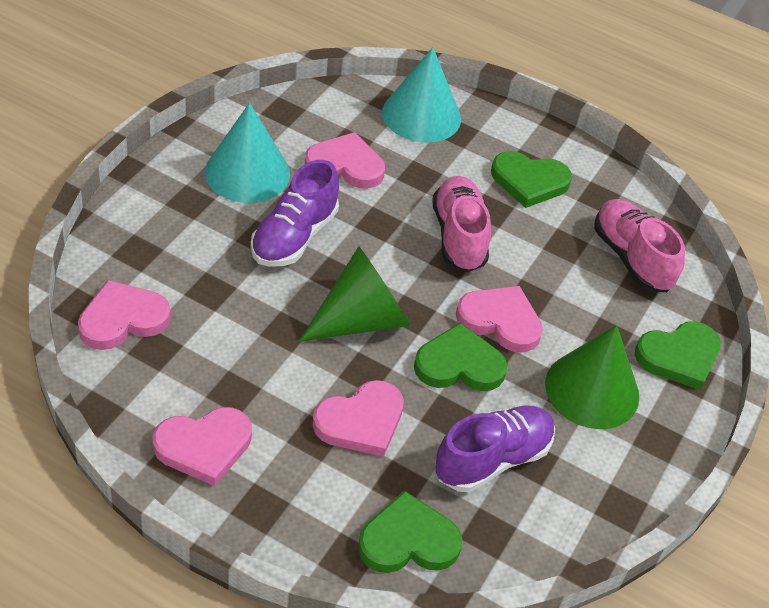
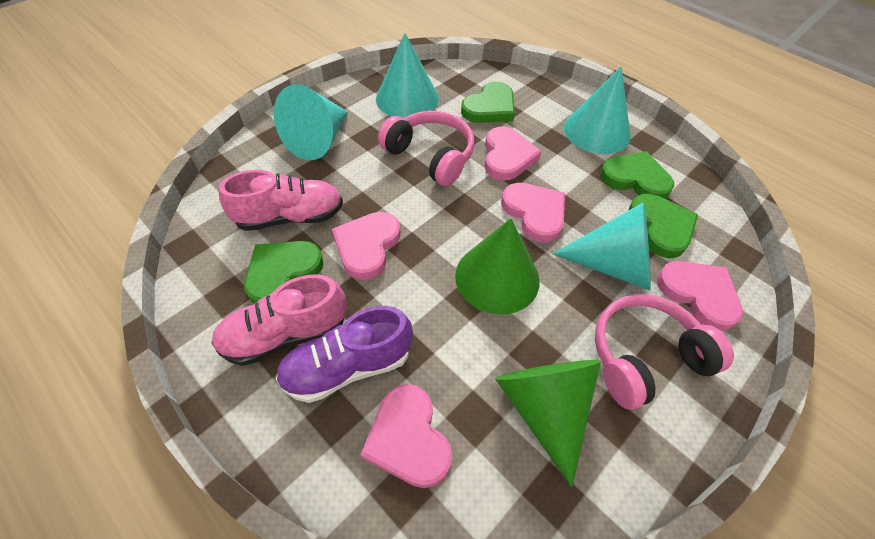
pink headphones: 0 -> 2
purple shoe: 2 -> 1
turquoise cone: 2 -> 4

